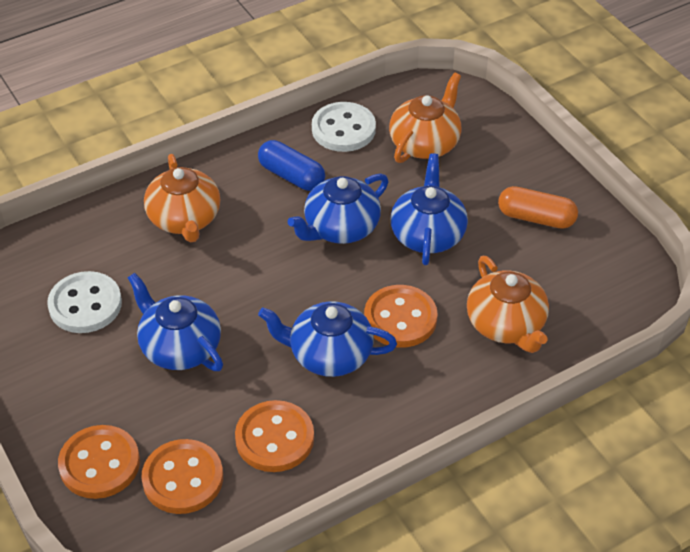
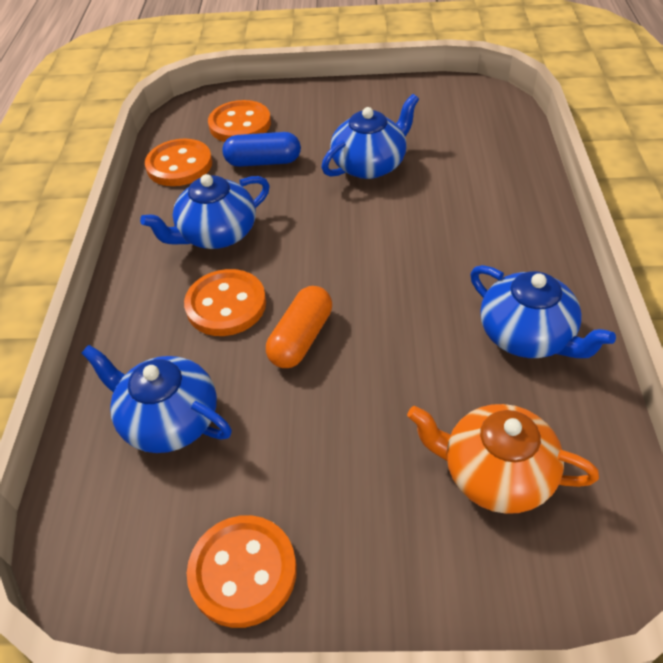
orange teapot: 3 -> 1
white button: 2 -> 0

